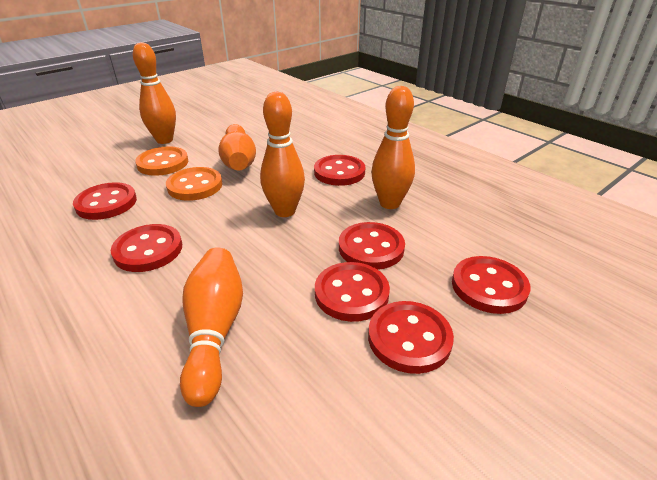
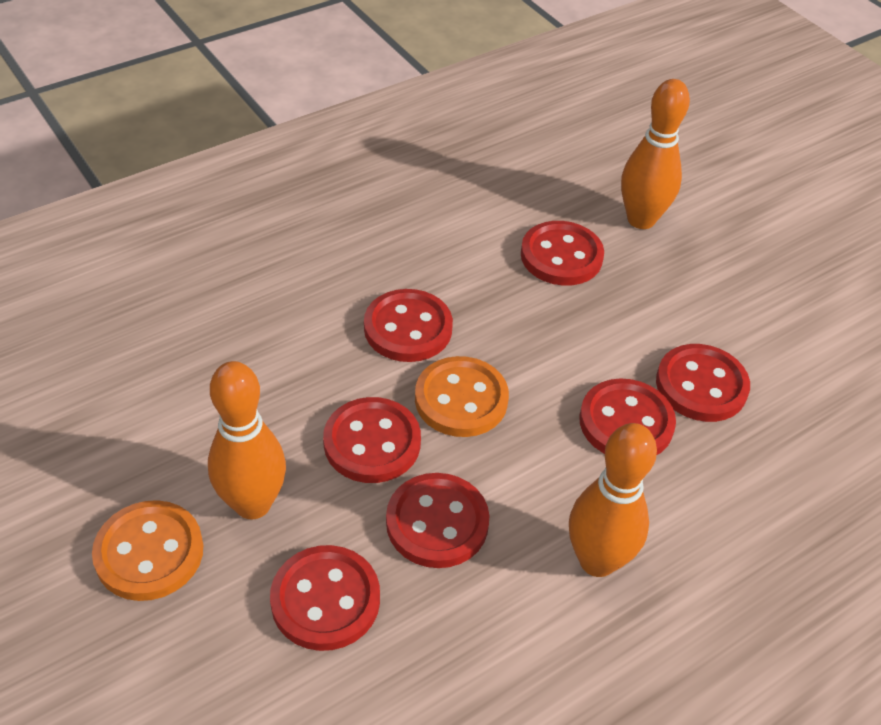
orange bowling pin: 5 -> 3

